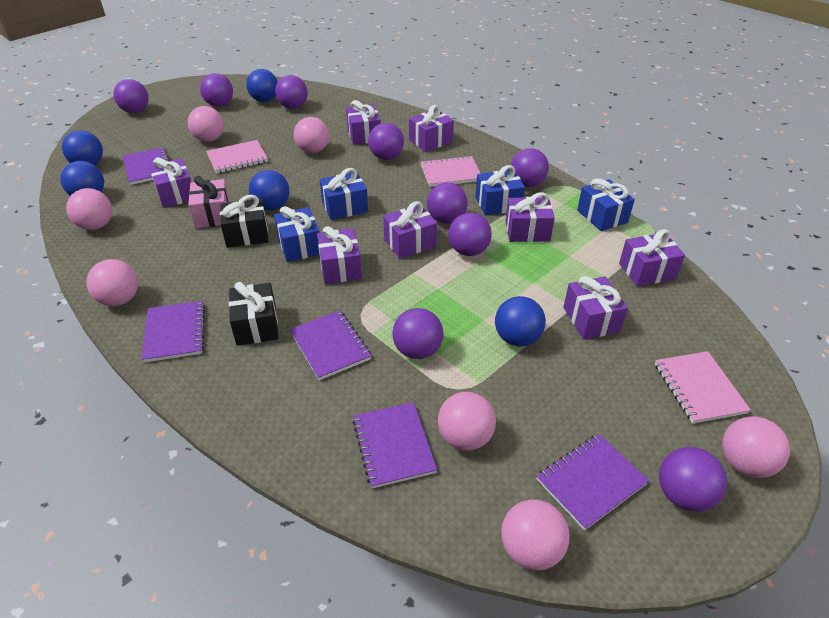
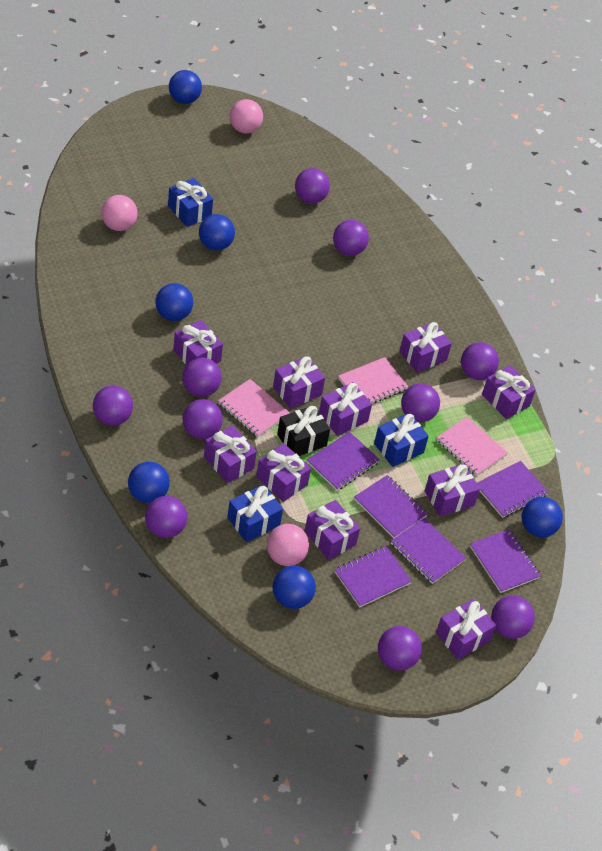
black gift: 2 -> 1
blue ball: 5 -> 6
blue gift: 4 -> 3
pink ball: 7 -> 3
pink gift: 1 -> 0
purple ball: 9 -> 10
purple gift: 8 -> 10
purple notebook: 5 -> 6

